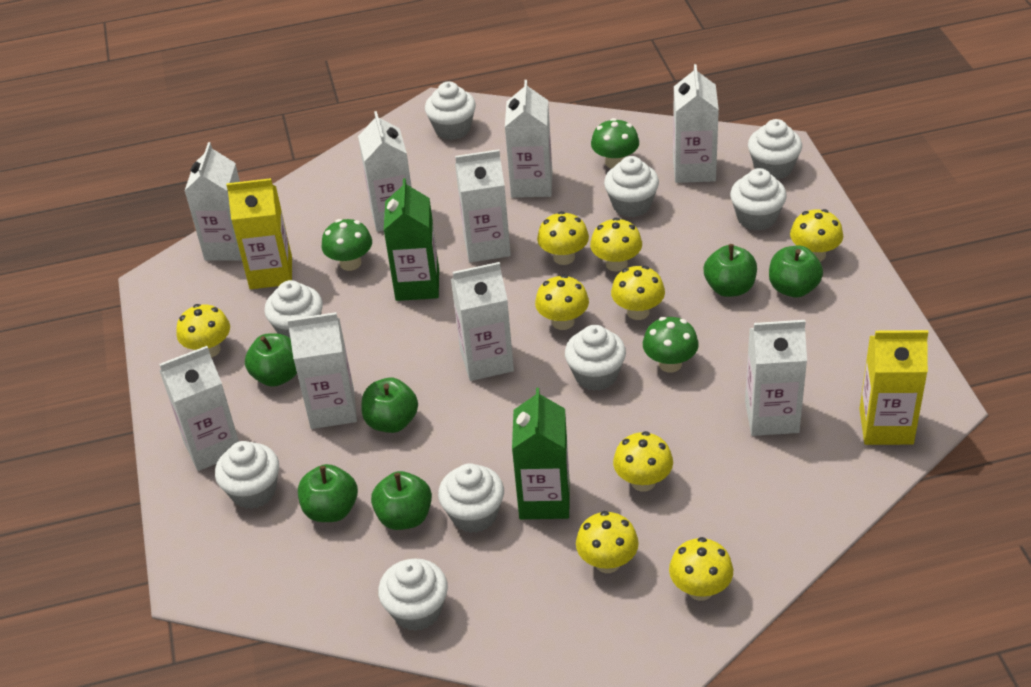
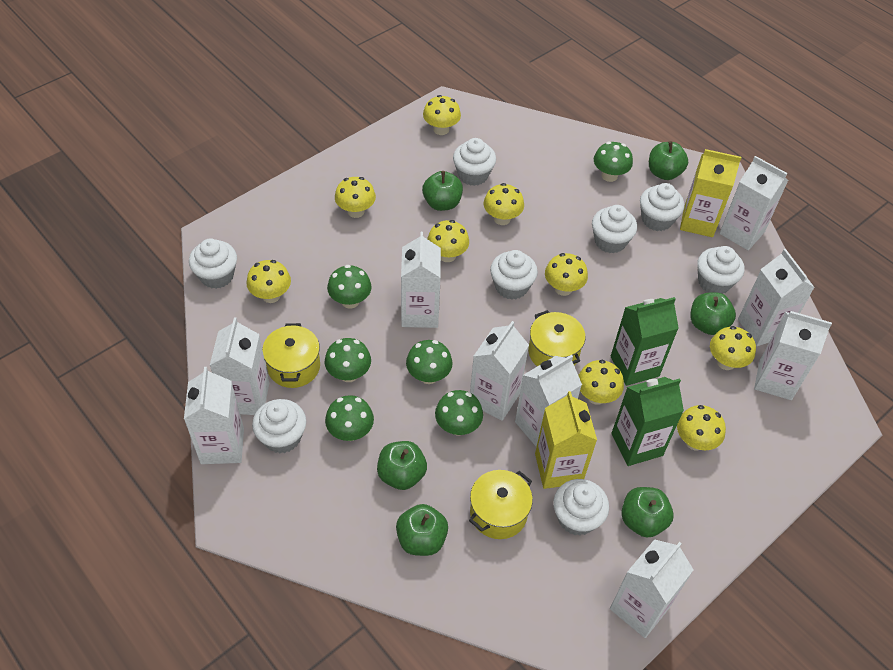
green mushroom: 3 -> 6
white cupcake: 9 -> 8
yellow pot: 0 -> 3

